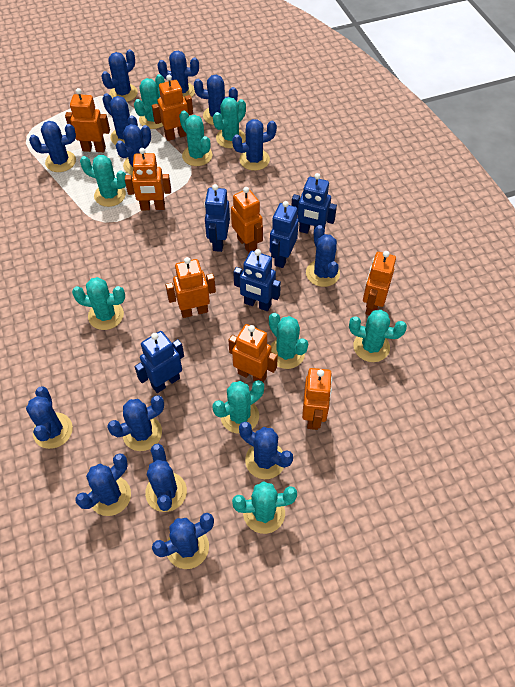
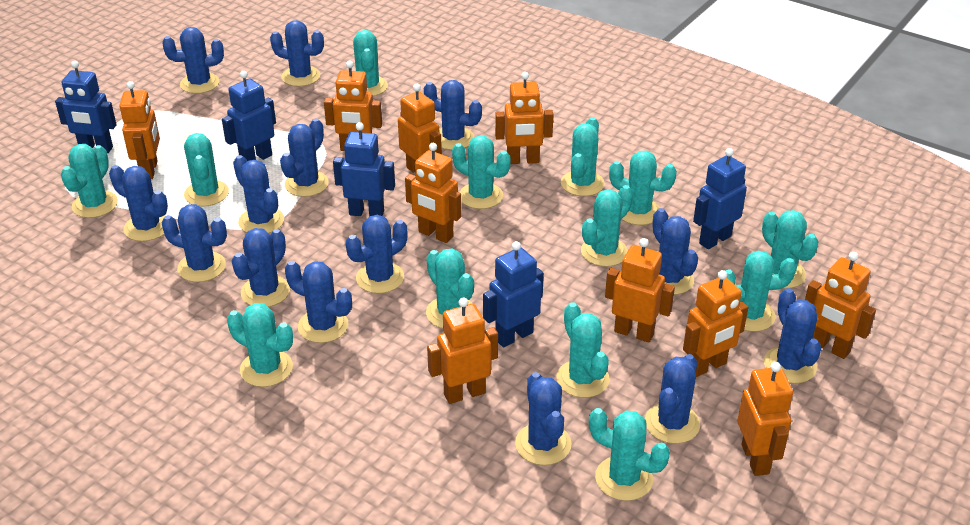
orange robot: 8 -> 10
turquoise cactus: 9 -> 13

